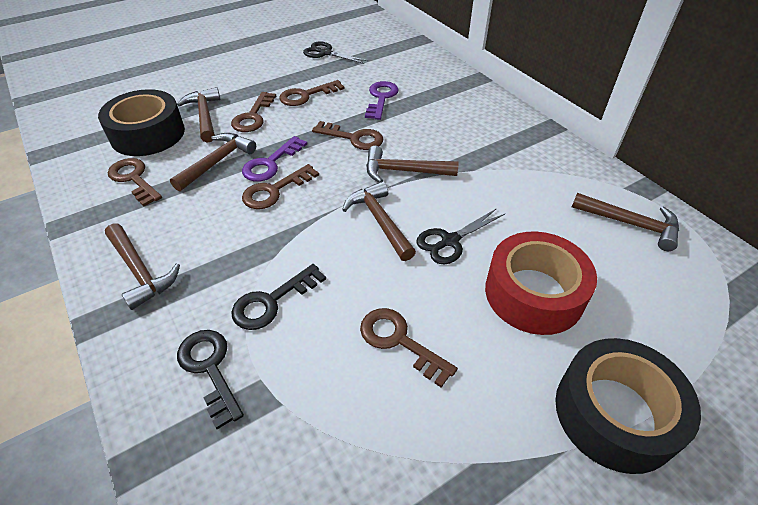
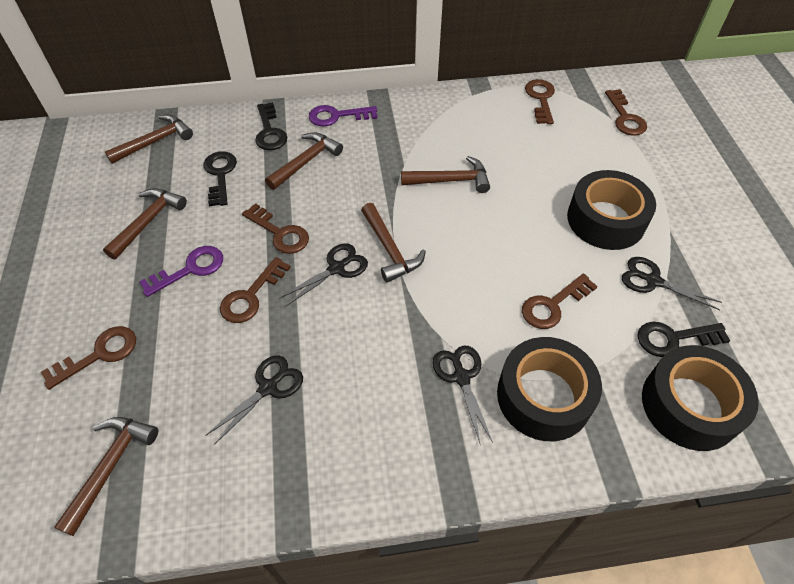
black key: 2 -> 3
black scissors: 2 -> 4
black tape: 2 -> 3
red tape: 1 -> 0

